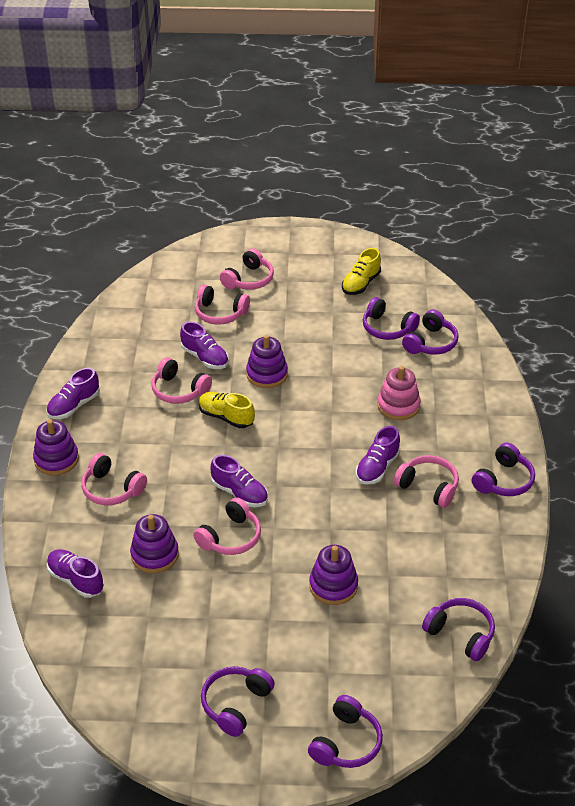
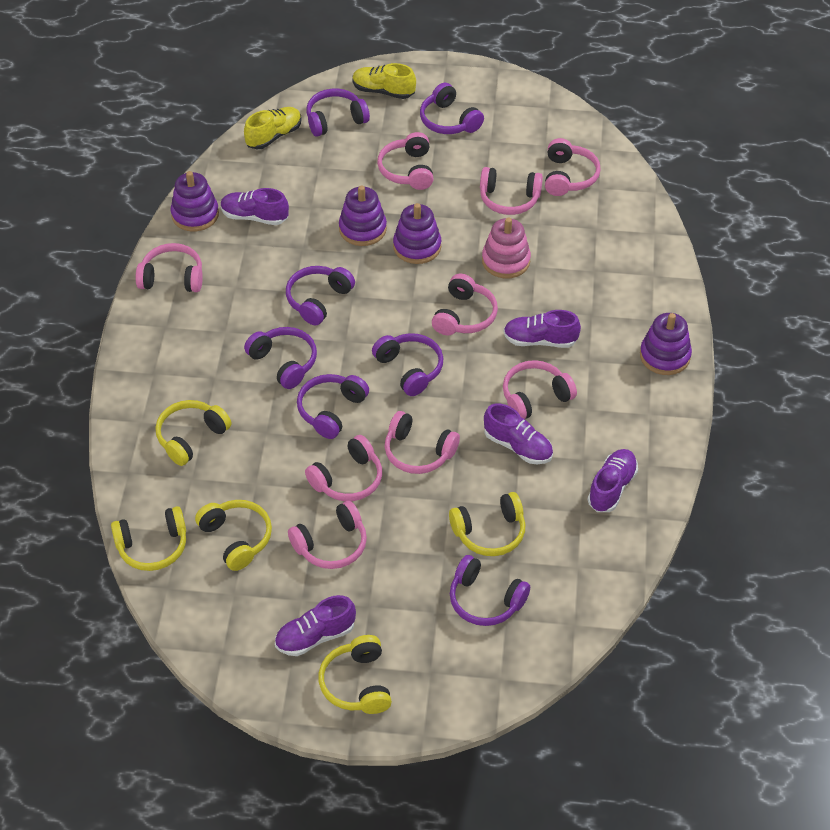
pink headphones: 6 -> 9
purple headphones: 6 -> 7
yellow headphones: 0 -> 5

